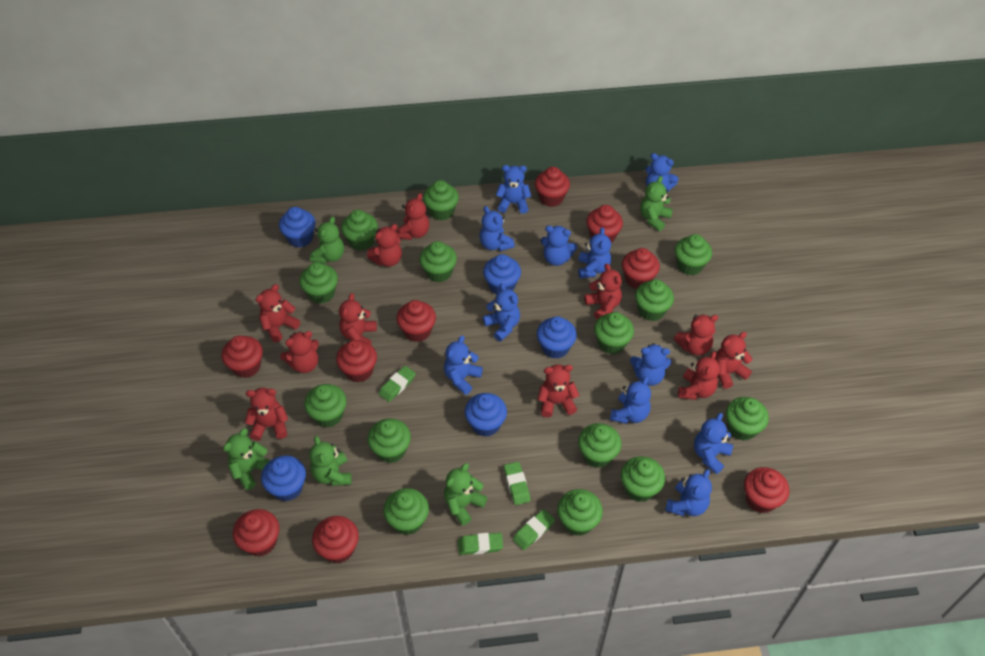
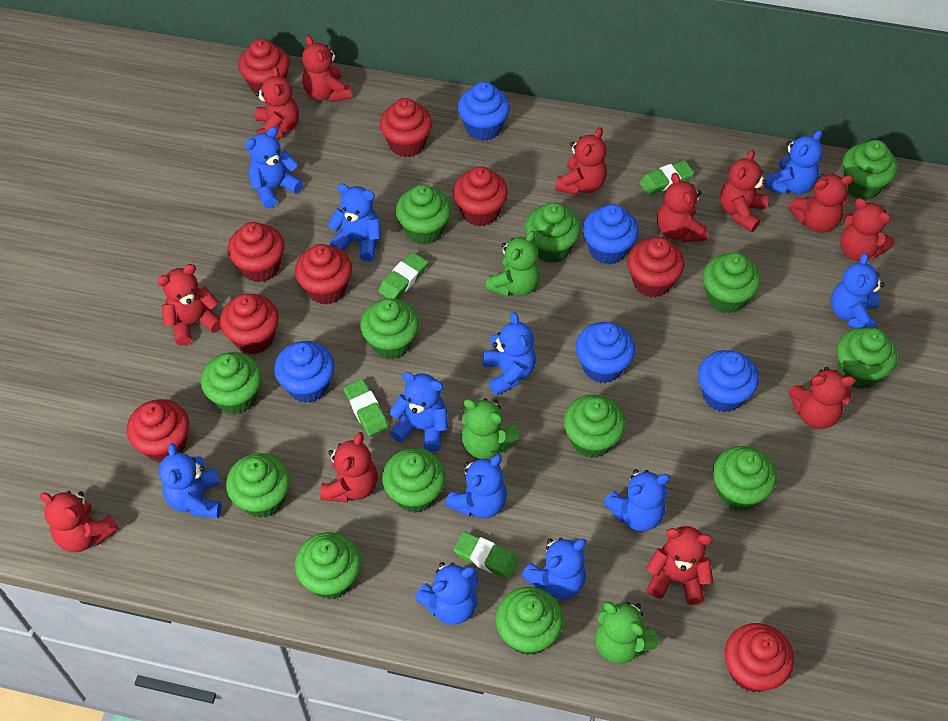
green cupcake: 14 -> 13
green teddy bear: 5 -> 3
red teddy bear: 11 -> 12

